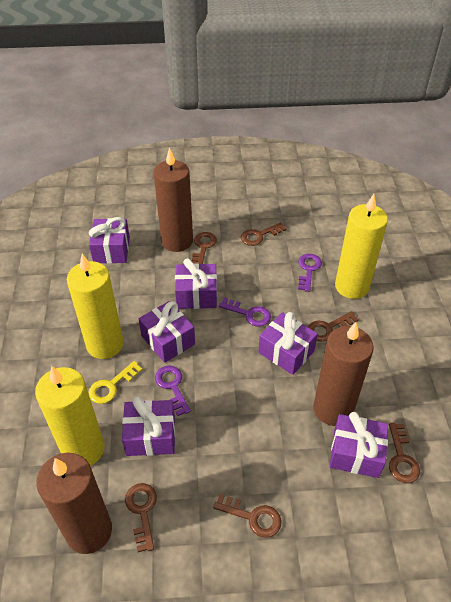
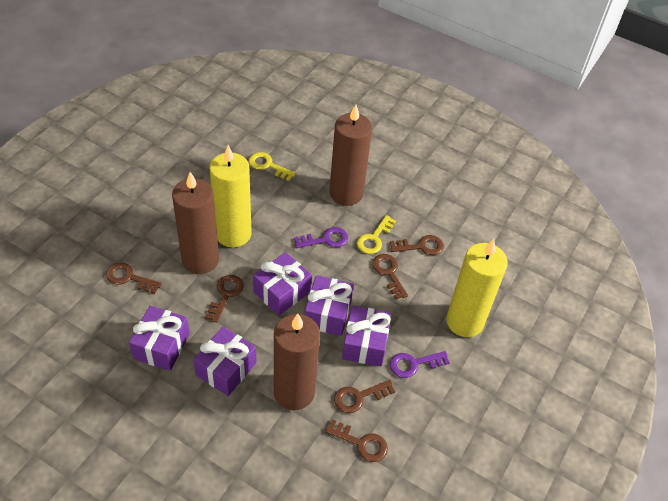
purple gift: 6 -> 5
purple key: 3 -> 2
yellow candle: 3 -> 2
yellow key: 1 -> 2

